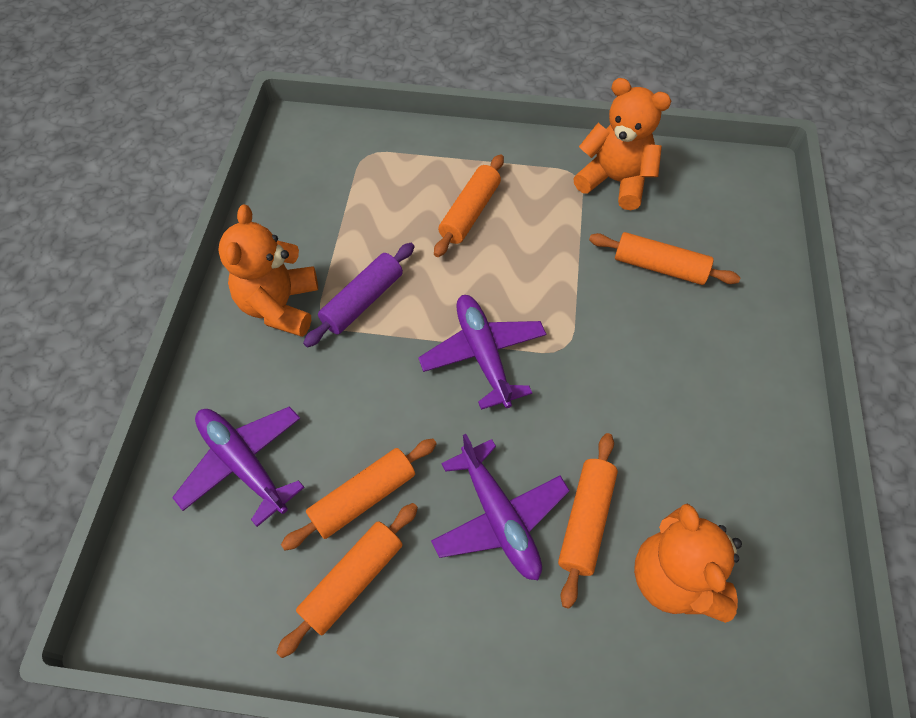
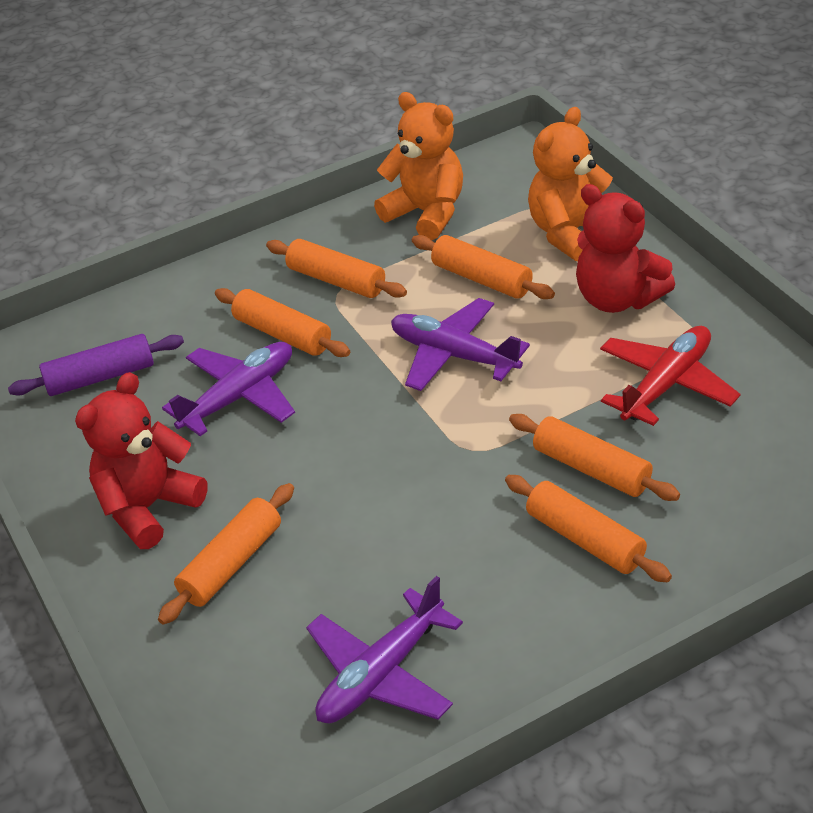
orange rolling pin: 5 -> 6
orange teddy bear: 3 -> 2
red plane: 0 -> 1
red teddy bear: 0 -> 2

